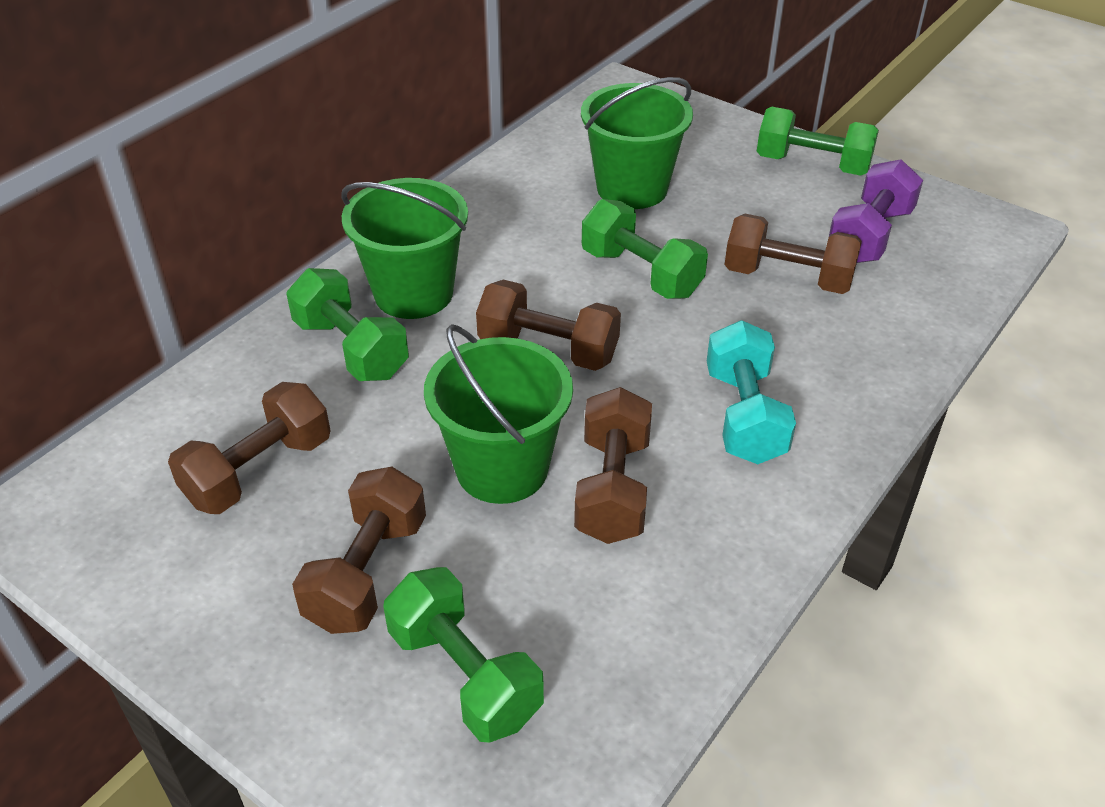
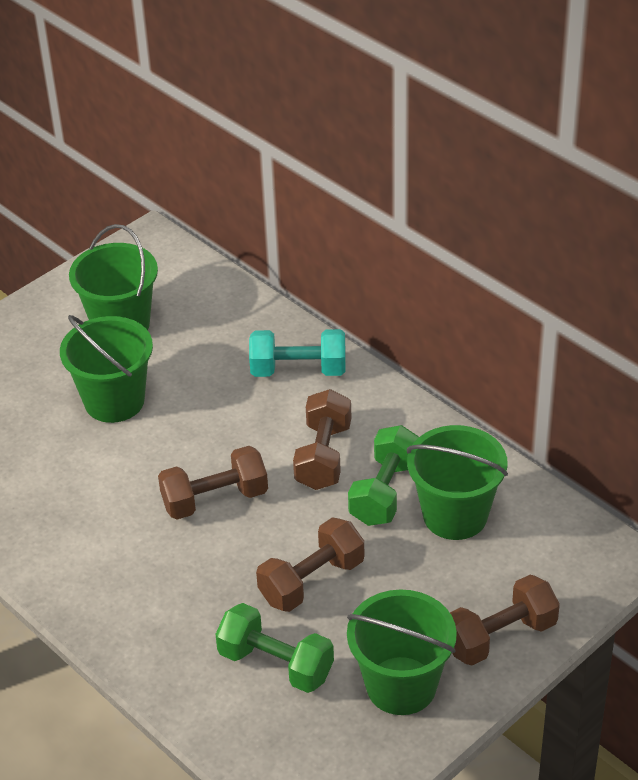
brown dumbbell: 5 -> 4
green bucket: 3 -> 4
green dumbbell: 4 -> 2
purple dumbbell: 1 -> 0

